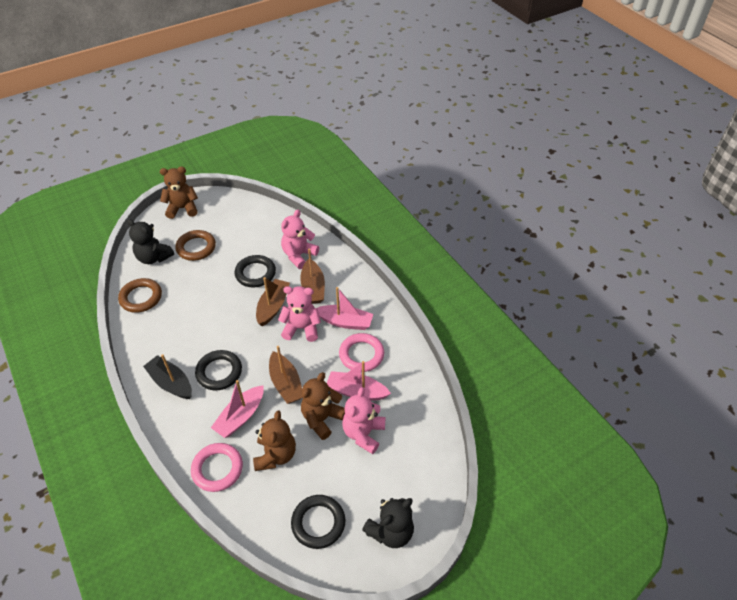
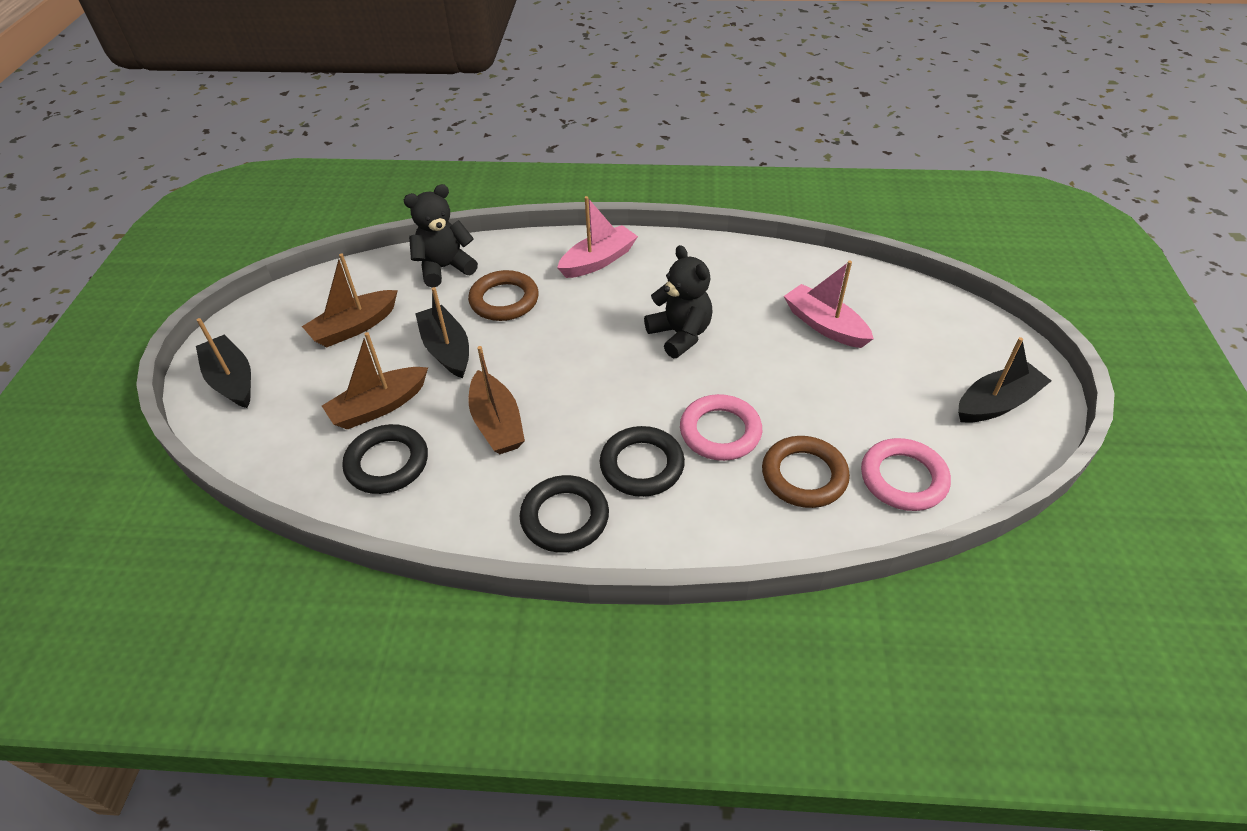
black boat: 1 -> 3
brown teddy bear: 3 -> 0
pink boat: 3 -> 2
pink teddy bear: 3 -> 0

